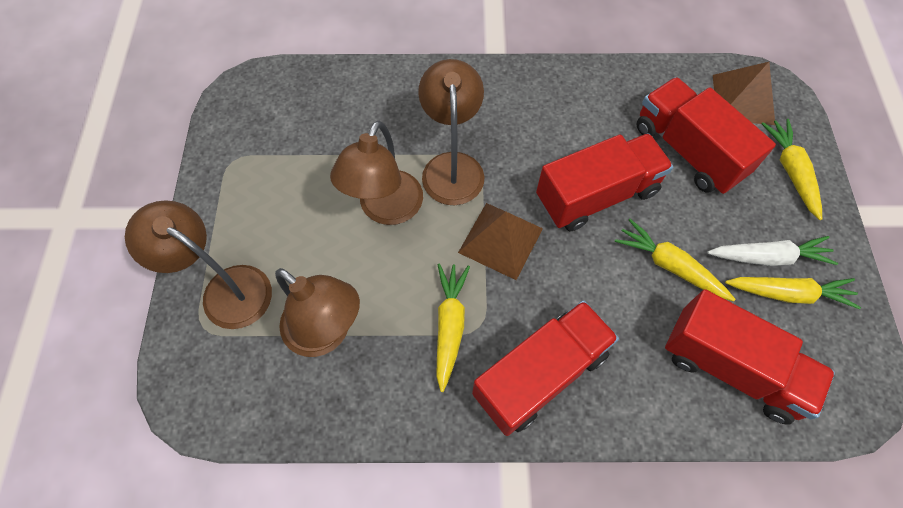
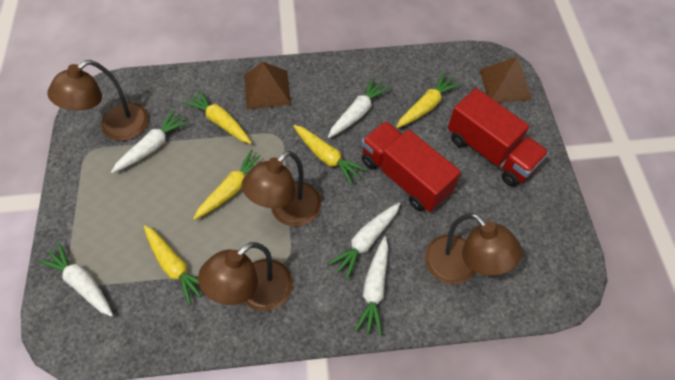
red truck: 4 -> 2
white carrot: 1 -> 5
yellow carrot: 4 -> 5

